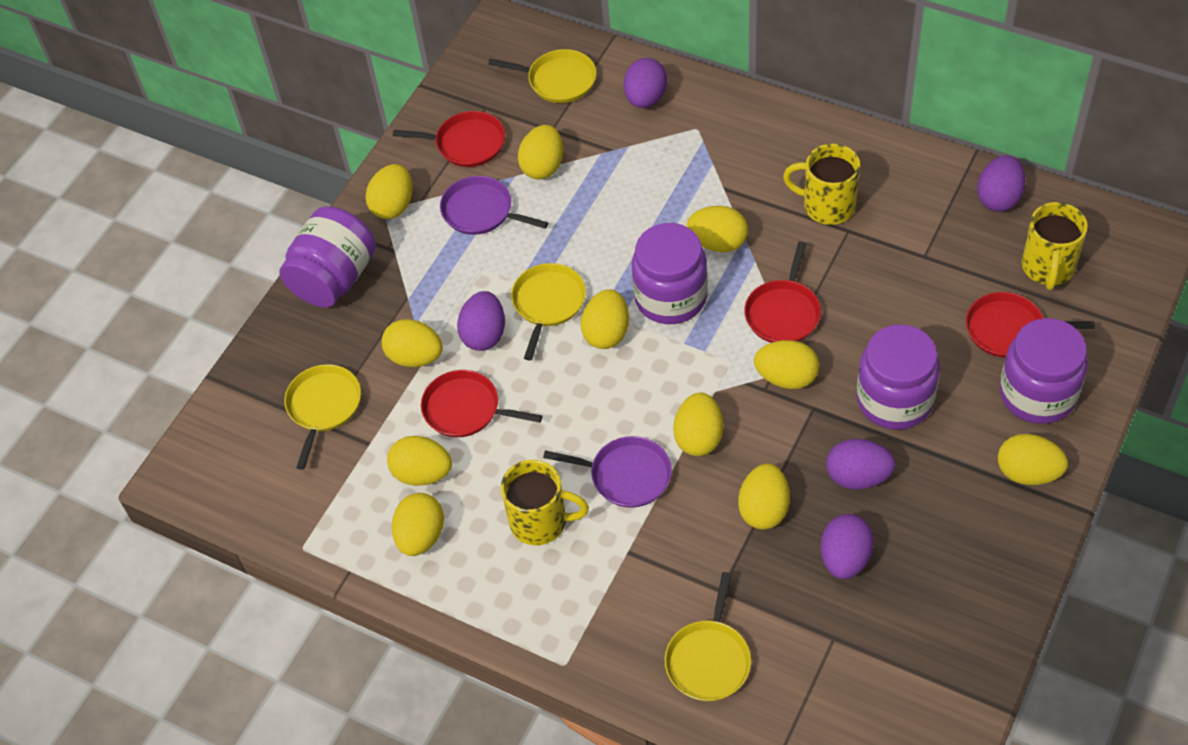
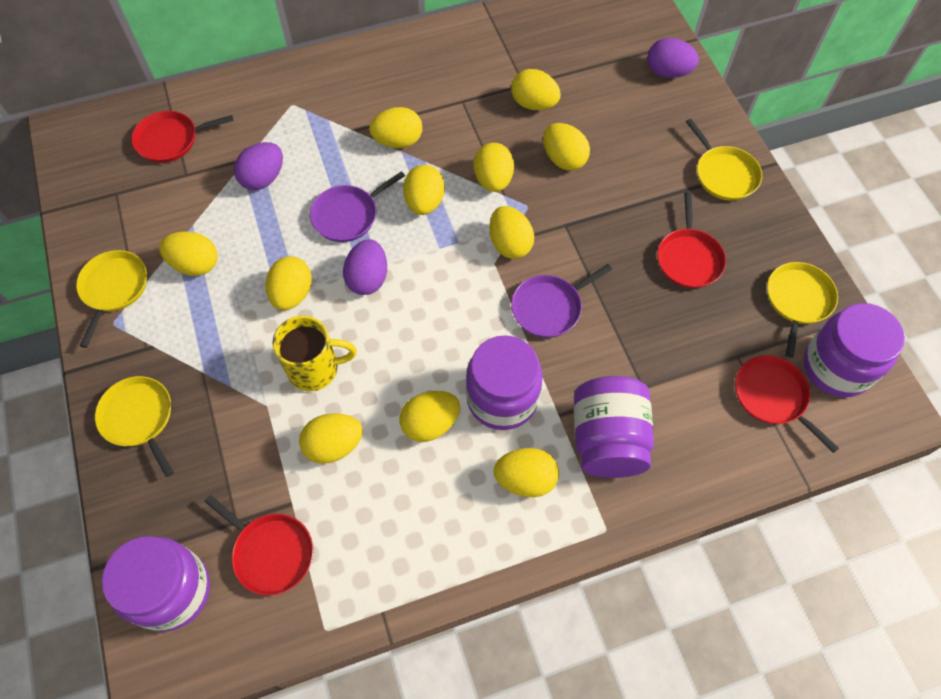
purple egg: 5 -> 3
yellow mug: 3 -> 1

